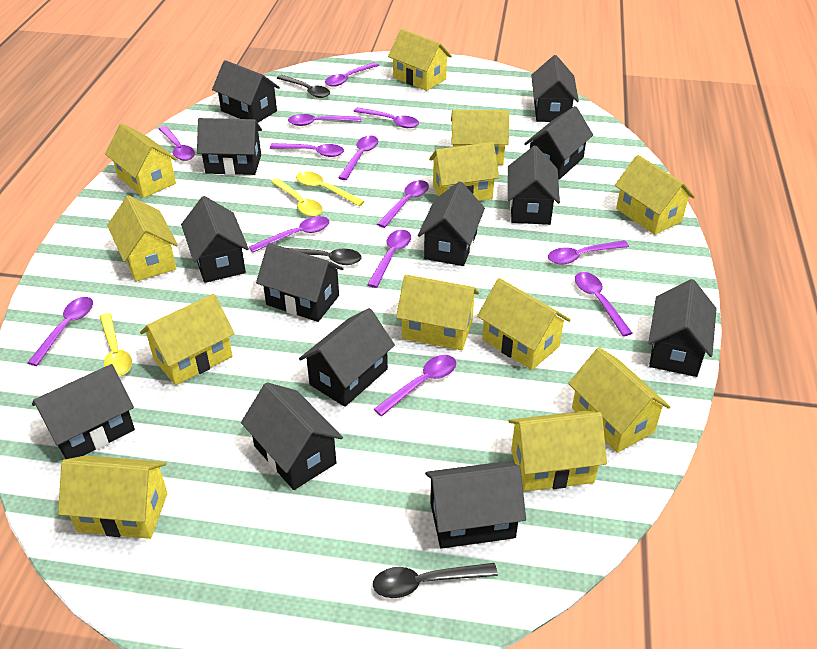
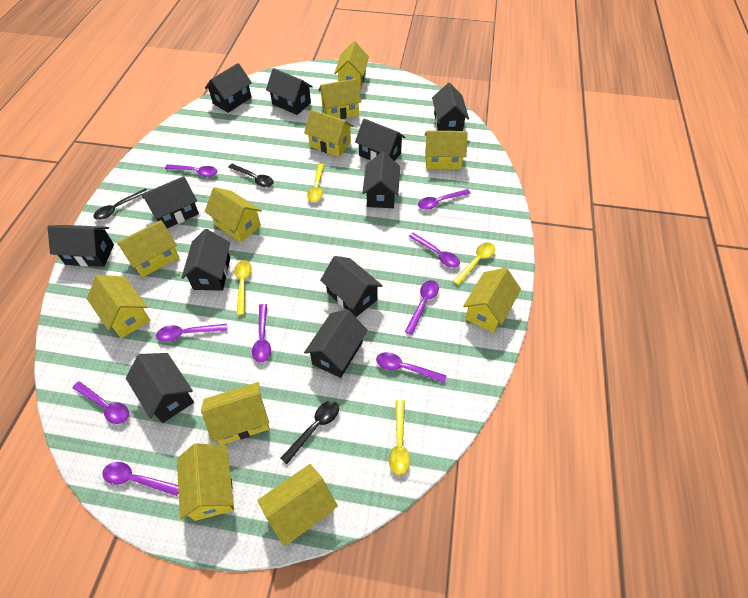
black house: 13 -> 11
purple spoon: 13 -> 9
yellow house: 12 -> 11
yellow spoon: 3 -> 4

